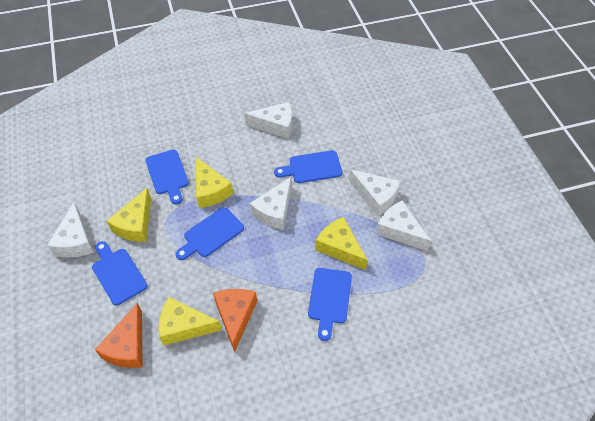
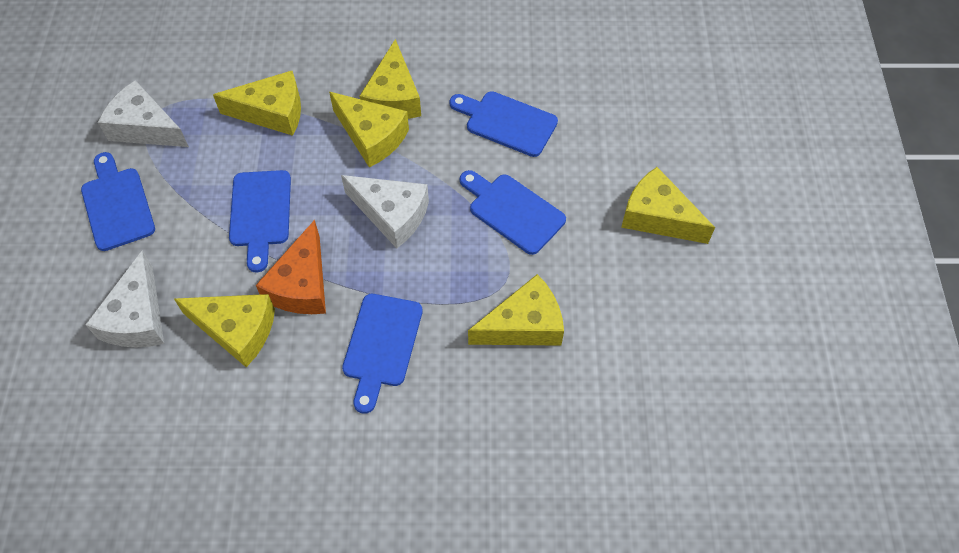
orange cheese: 2 -> 1
white cheese: 5 -> 3
yellow cheese: 4 -> 6

